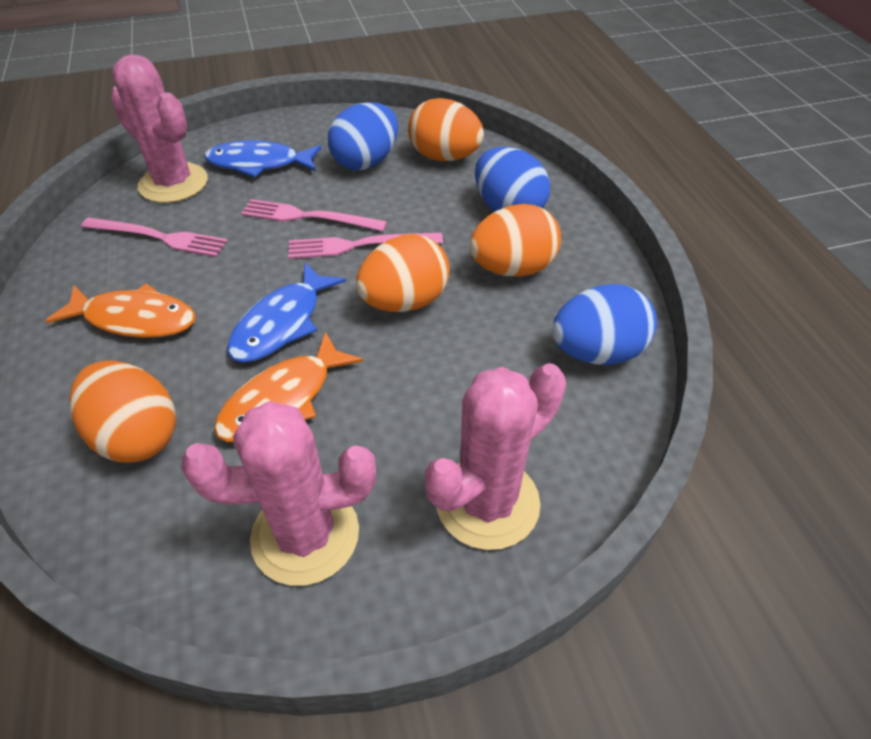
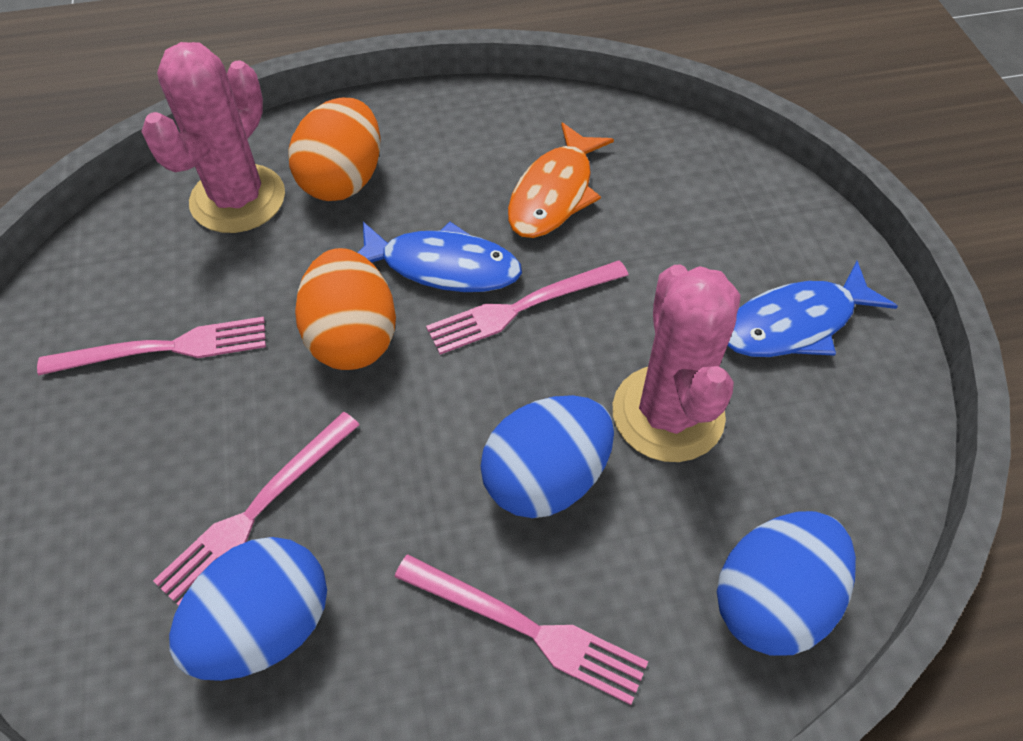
orange egg: 4 -> 2
orange fish: 2 -> 1
pink cactus: 3 -> 2
pink fork: 3 -> 4

